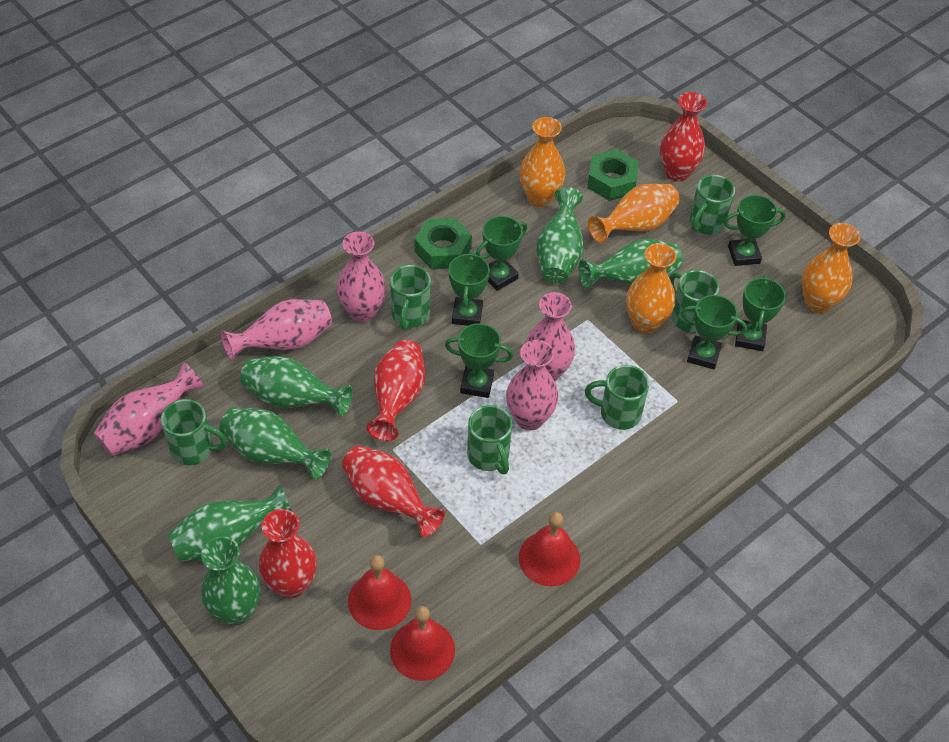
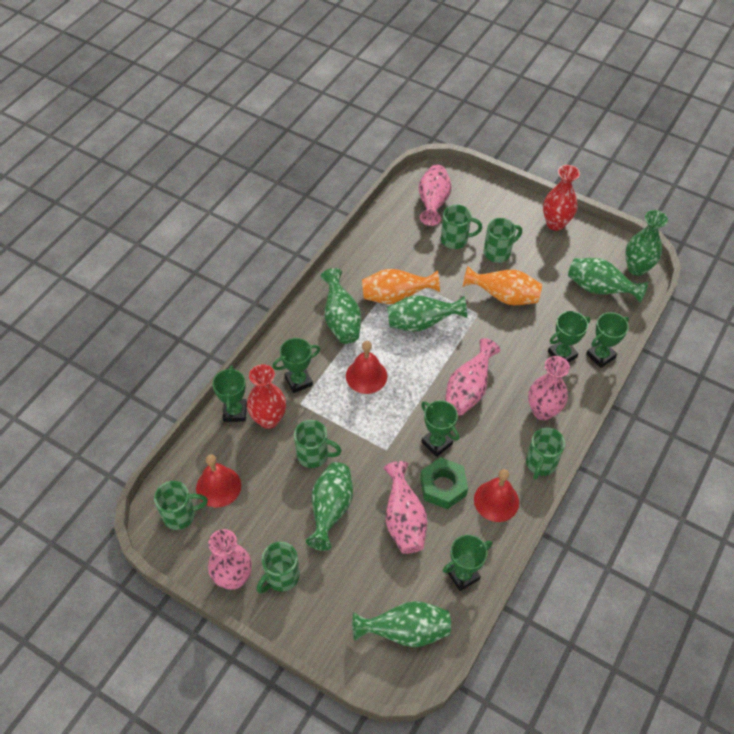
green nut: 2 -> 1
orange vase: 4 -> 2
red vase: 4 -> 2

